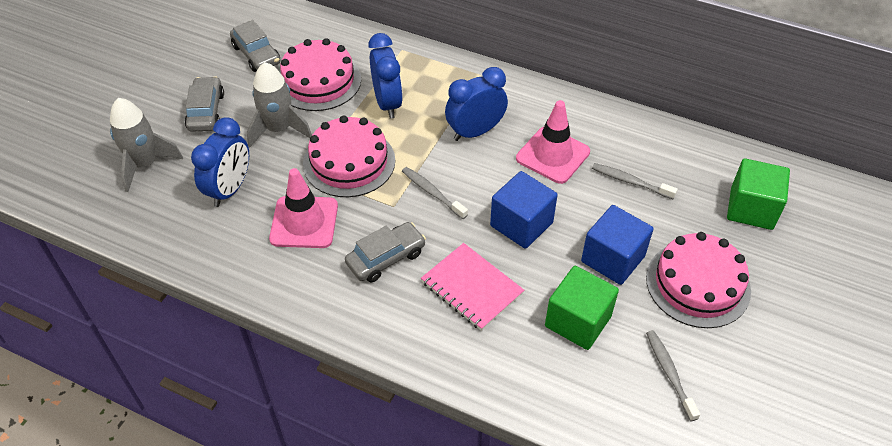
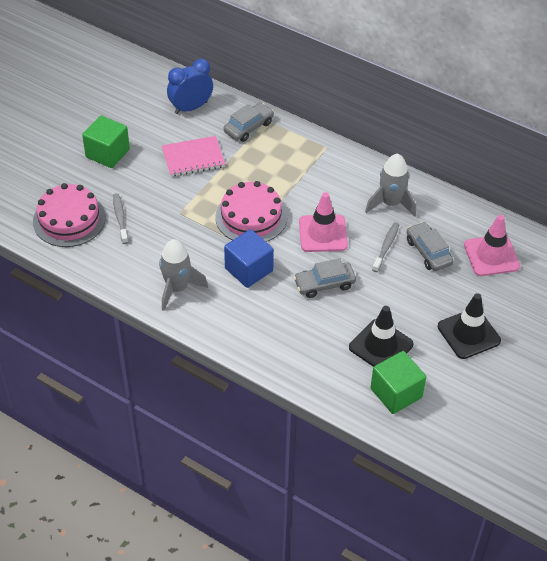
black traffic cone: 0 -> 2
blue clock: 3 -> 1
blue cube: 2 -> 1
grey toothbrush: 3 -> 2
pink cake: 3 -> 2

